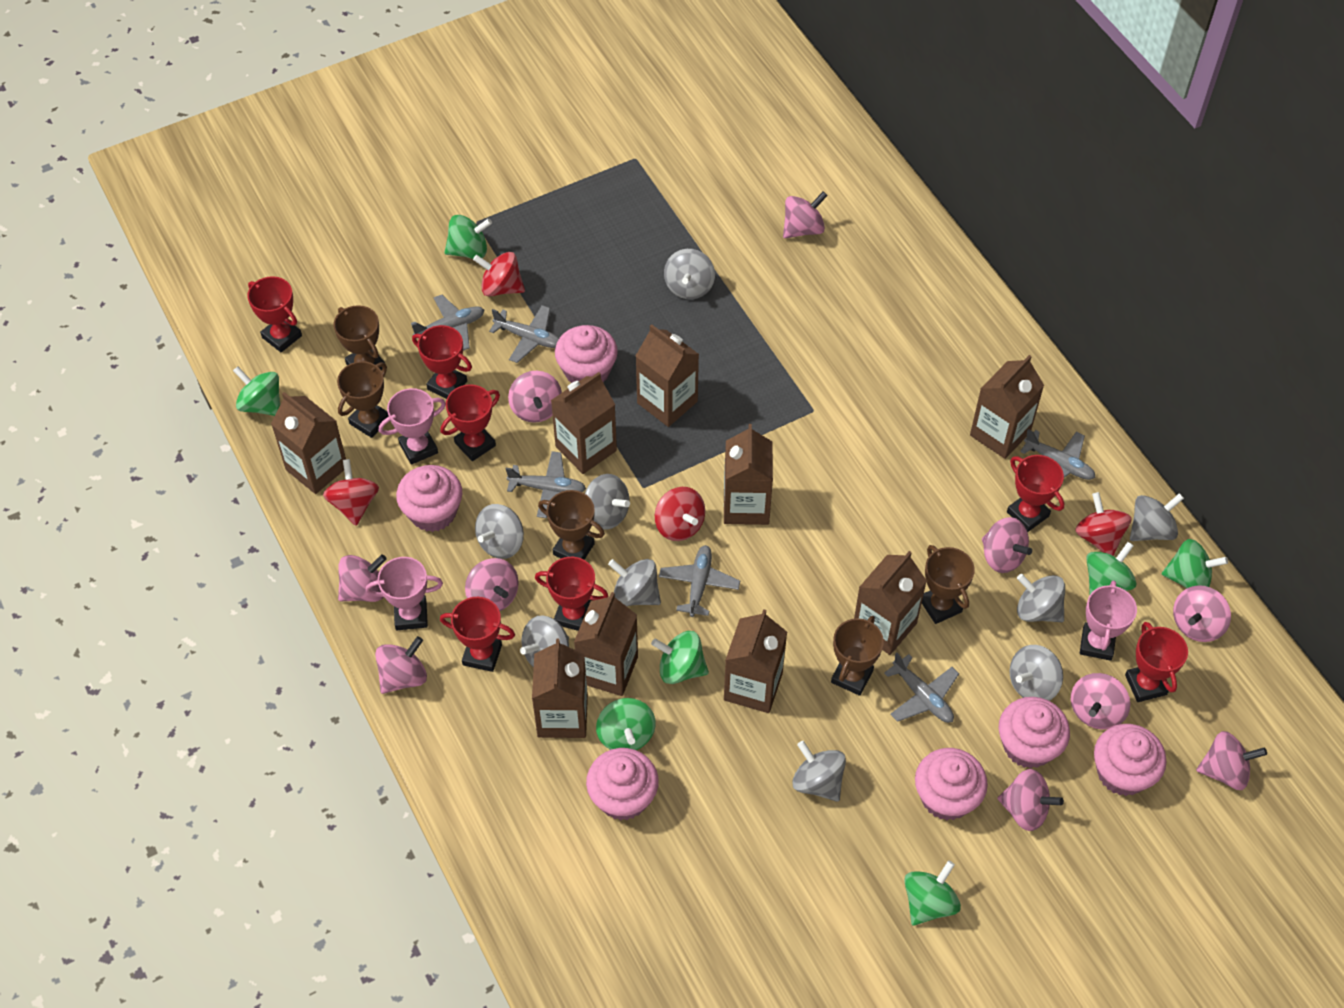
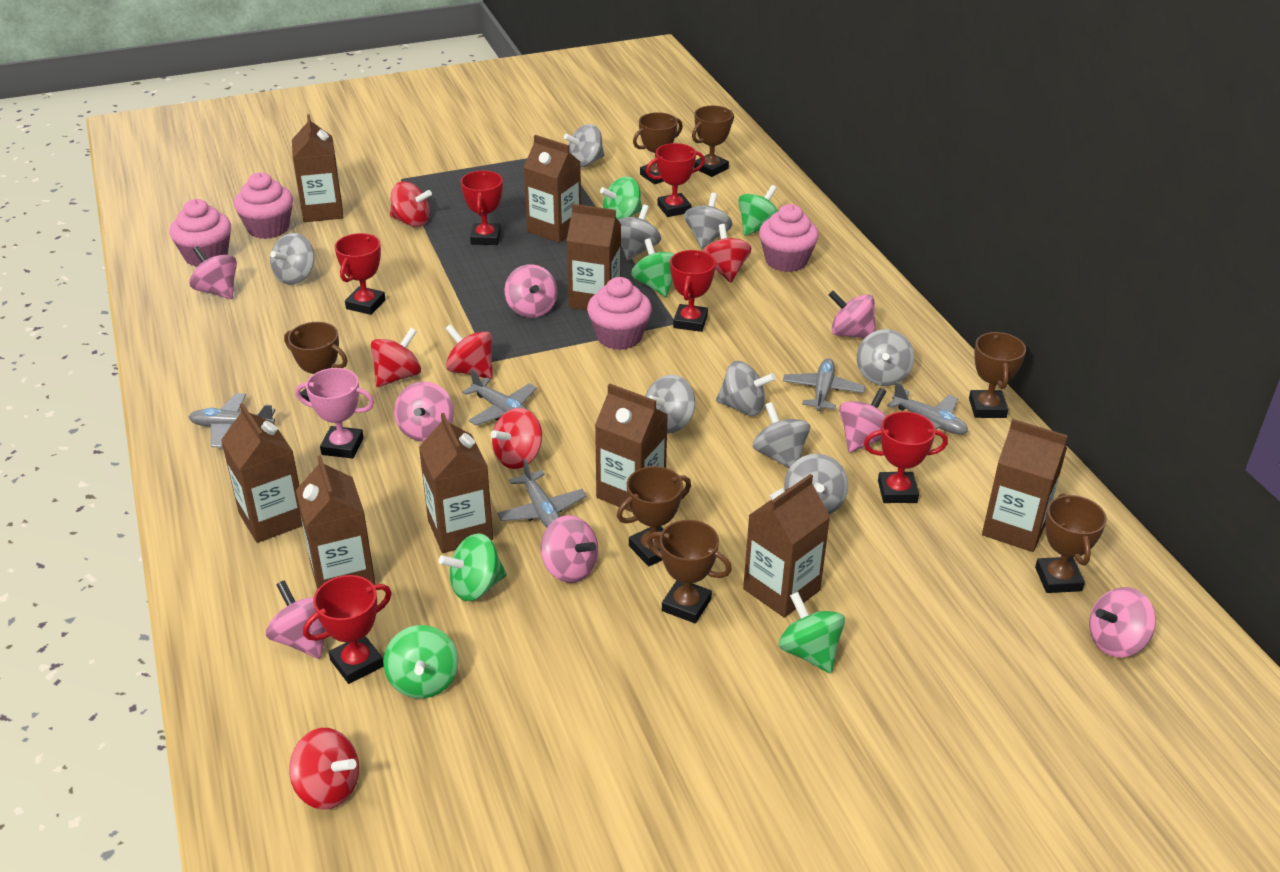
brown trophy: 5 -> 7
green spinning top: 7 -> 6
grey plane: 6 -> 5
pink cupcake: 6 -> 4
pink spinning top: 10 -> 8
pink trophy: 3 -> 1
red spinning top: 4 -> 6
red trophy: 7 -> 6

